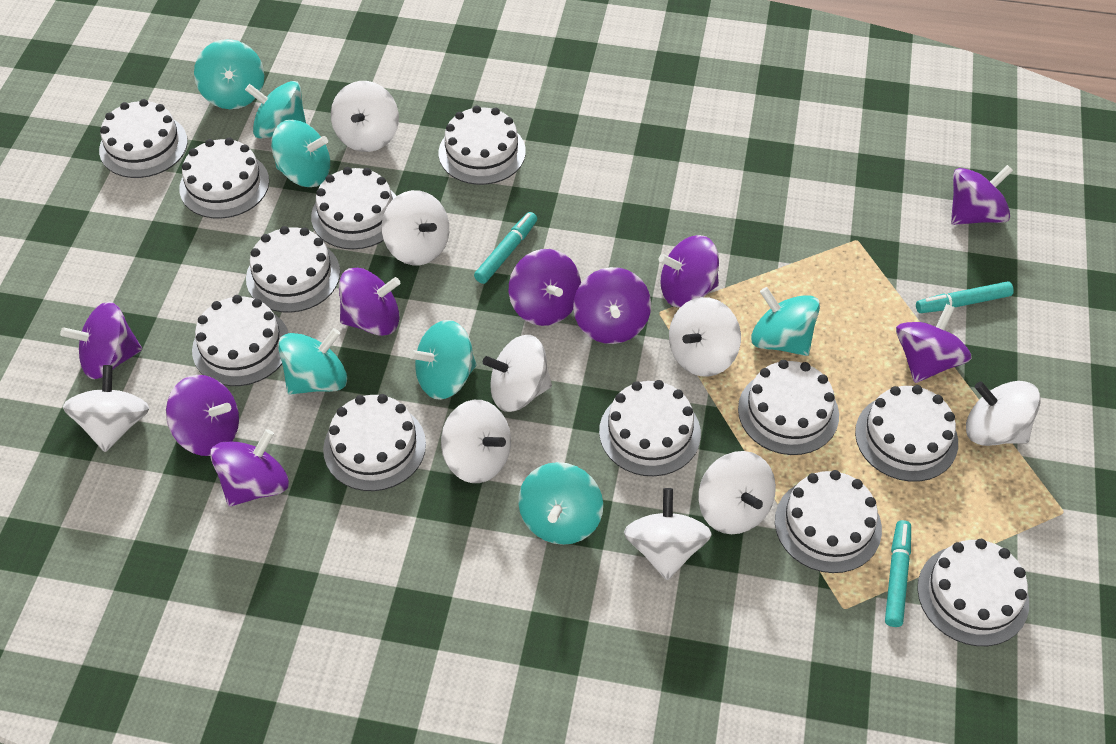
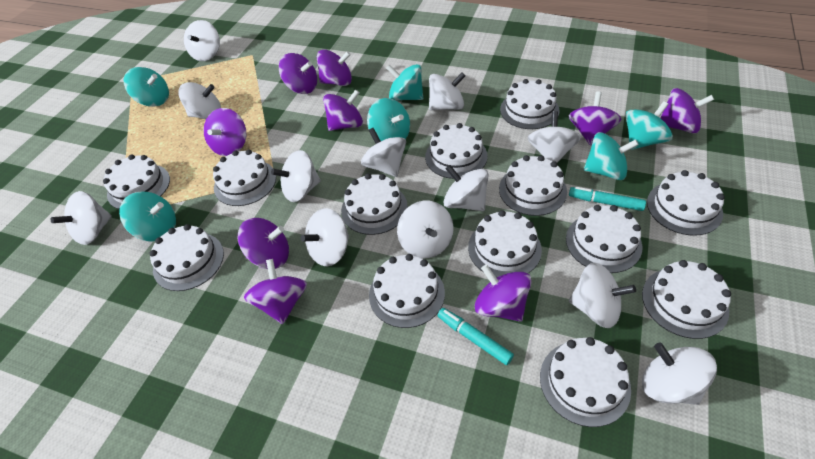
turquoise marker: 3 -> 2
turquoise spinning top: 7 -> 6
white cake: 12 -> 13
white spinning top: 9 -> 12

